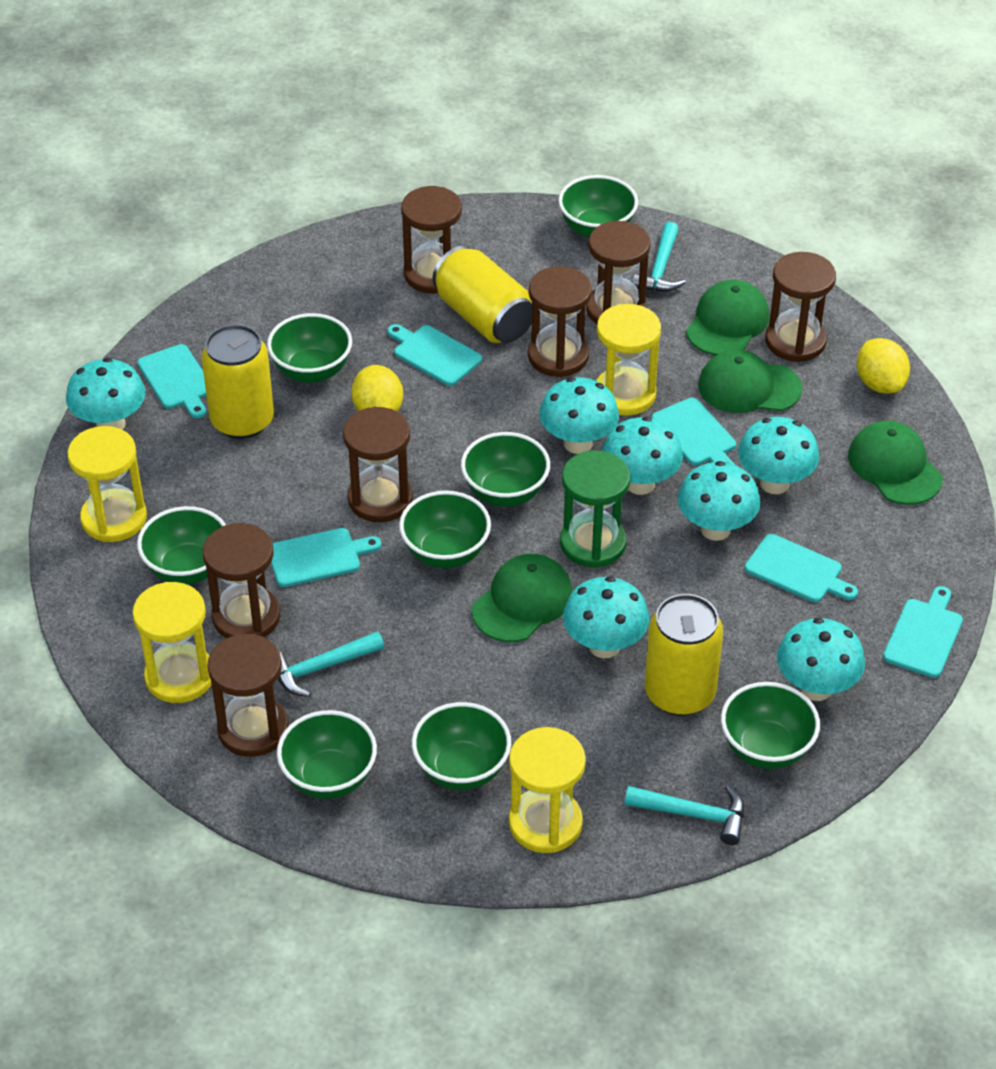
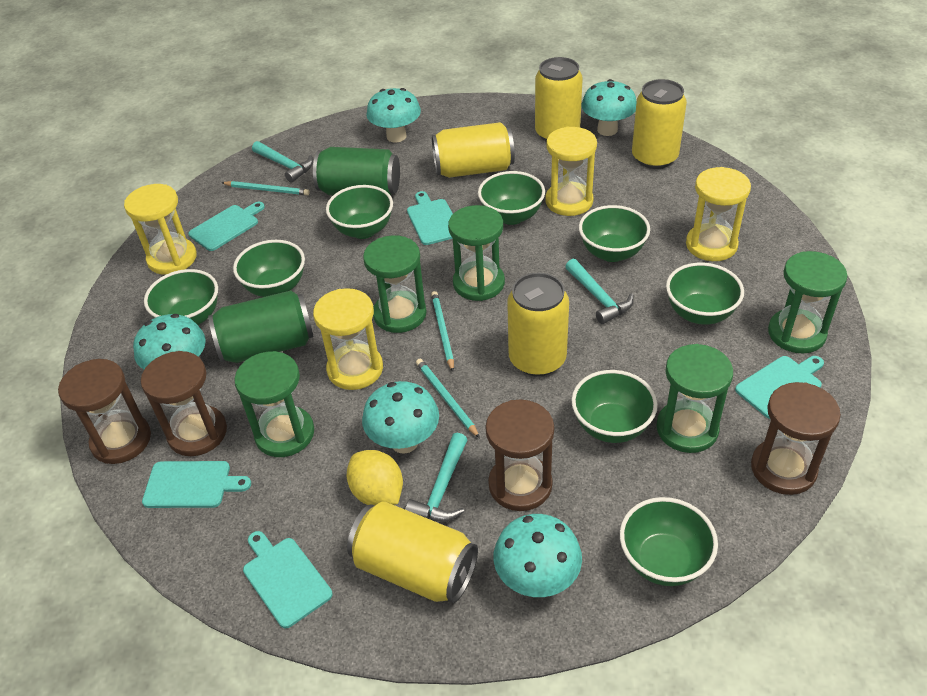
brown hourglass: 7 -> 4
green can: 0 -> 2
green cap: 4 -> 0
green hourglass: 1 -> 5
turquoise cutting board: 6 -> 5
turquoise mushroom: 7 -> 5
turquoise pencil: 0 -> 3
yellow can: 3 -> 5
yellow lemon: 2 -> 1

